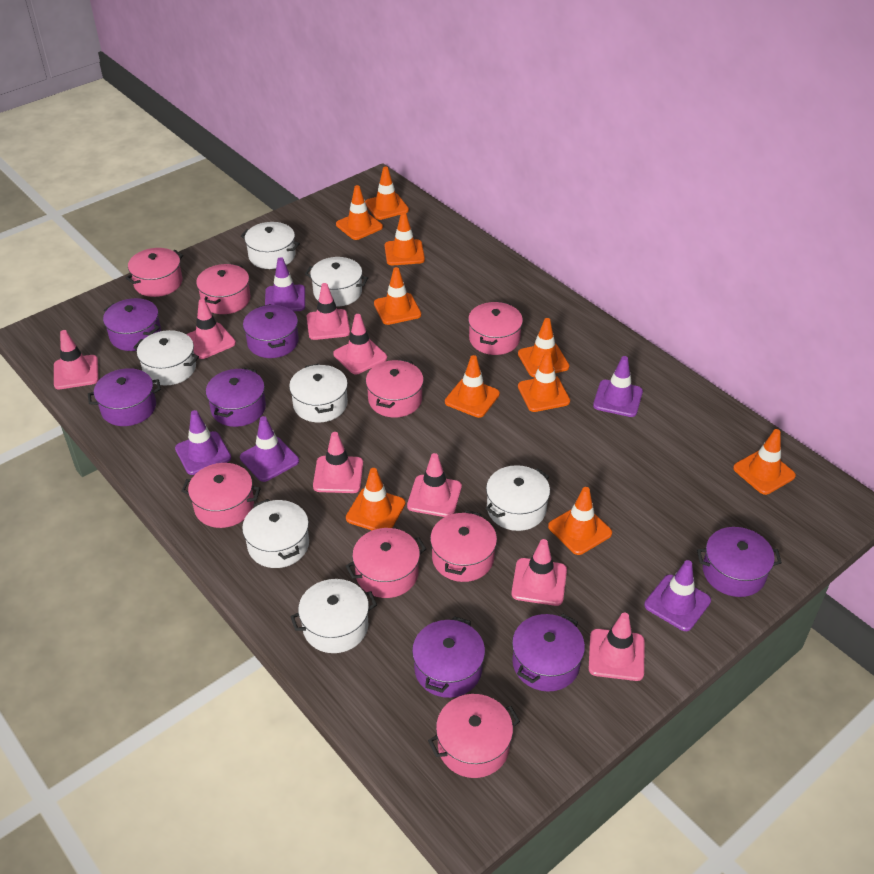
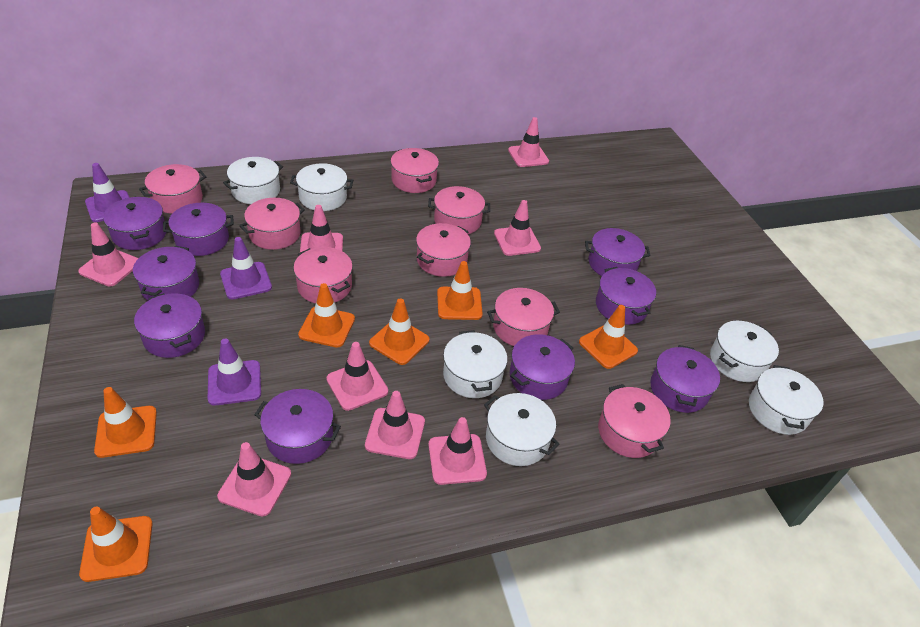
orange traffic cone: 10 -> 6
purple pot: 7 -> 9
purple traffic cone: 5 -> 3
white pot: 7 -> 6

